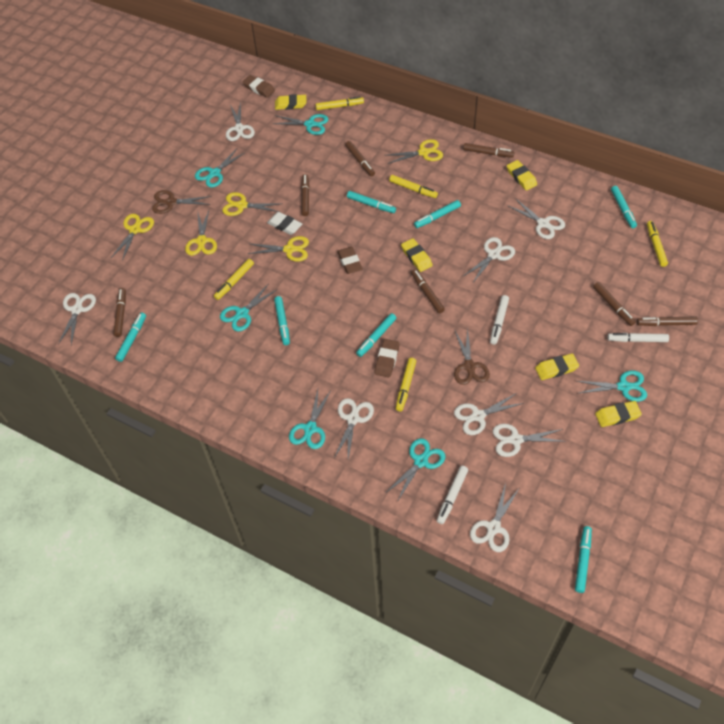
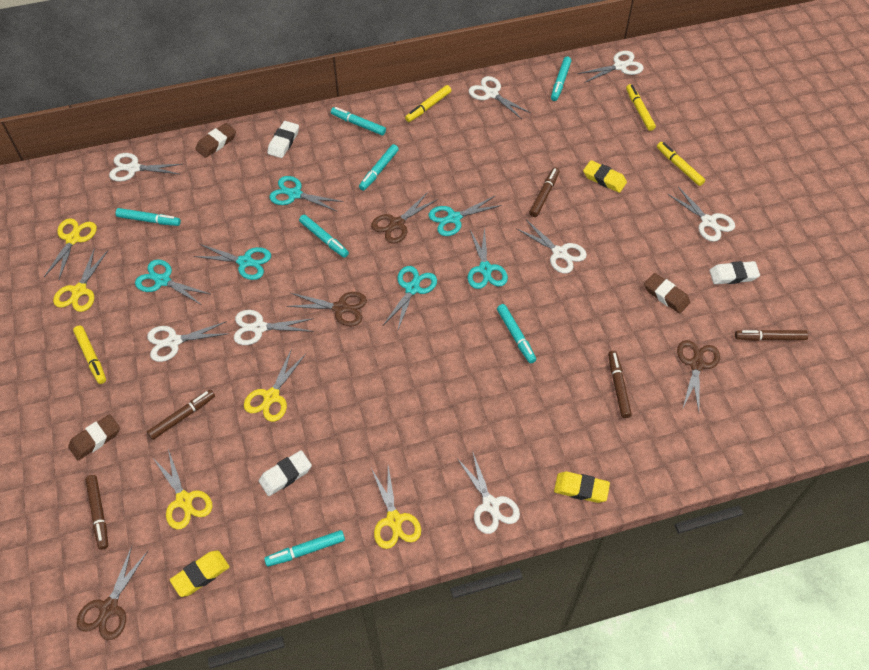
brown marker: 7 -> 5
brown scissors: 2 -> 4
white eraser: 1 -> 3
white marker: 3 -> 0
yellow eraser: 5 -> 3
yellow marker: 5 -> 4

